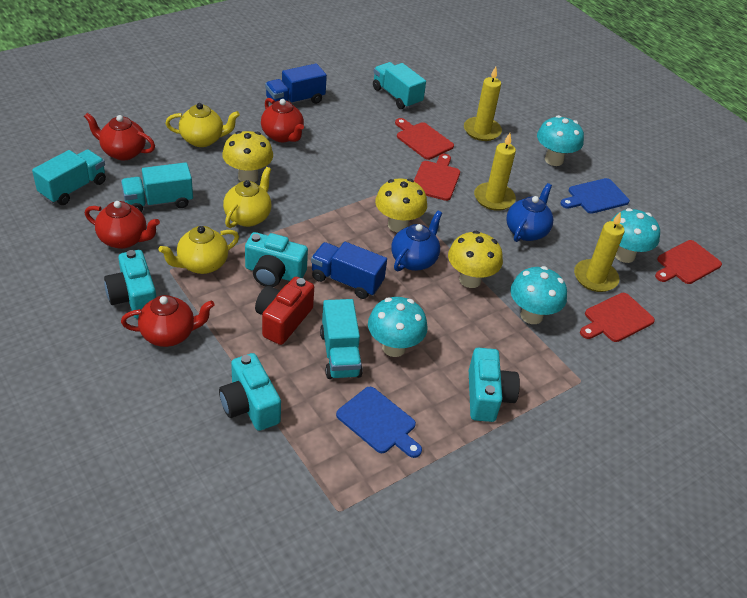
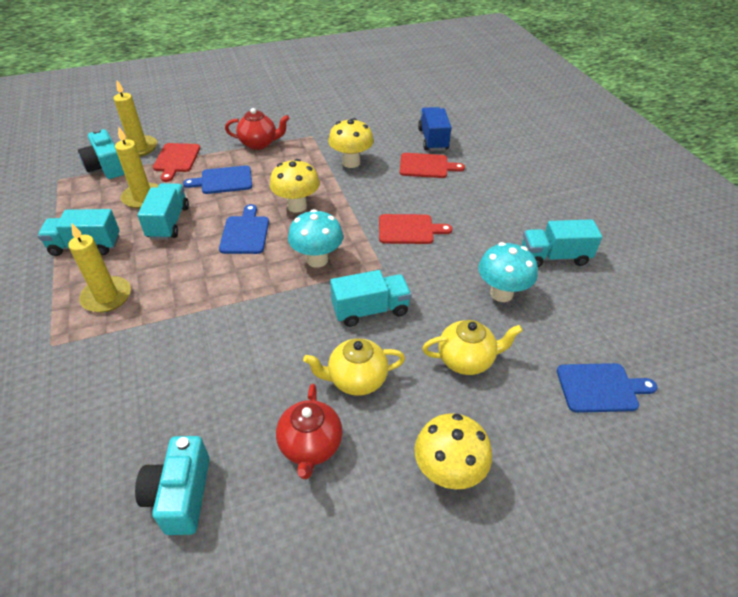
blue cutting board: 2 -> 3
blue teapot: 2 -> 0
blue truck: 2 -> 1
red camera: 1 -> 0
red cutting board: 4 -> 3
red teapot: 4 -> 2
turquoise camera: 4 -> 2
turquoise mushroom: 4 -> 2
yellow teapot: 3 -> 2

